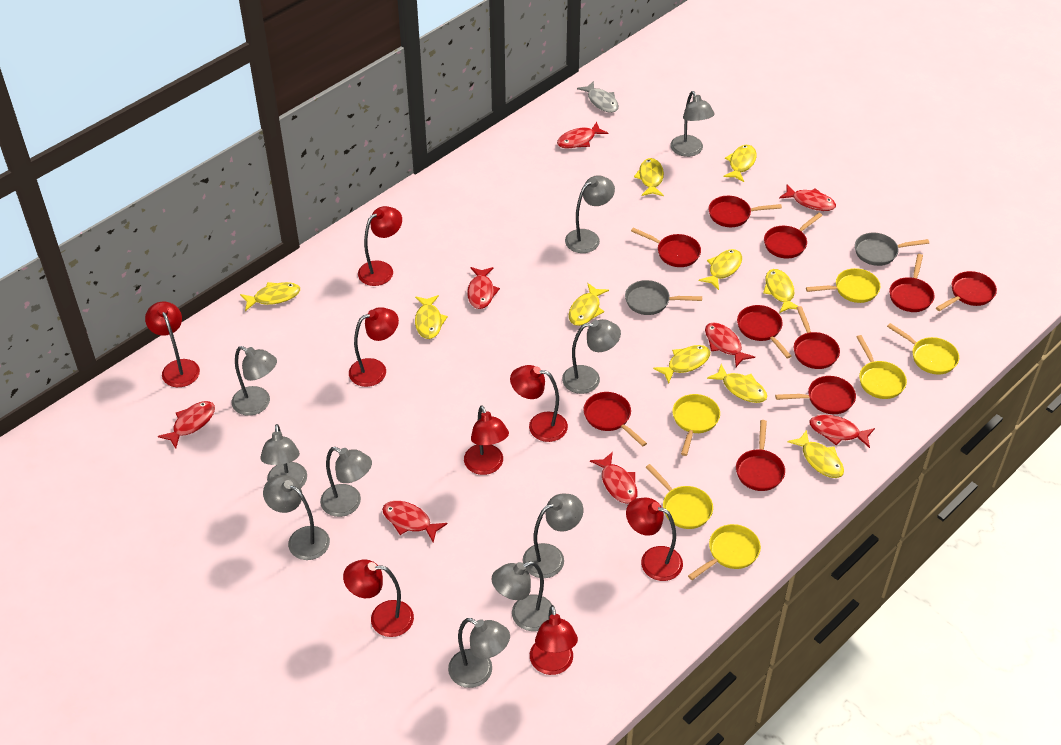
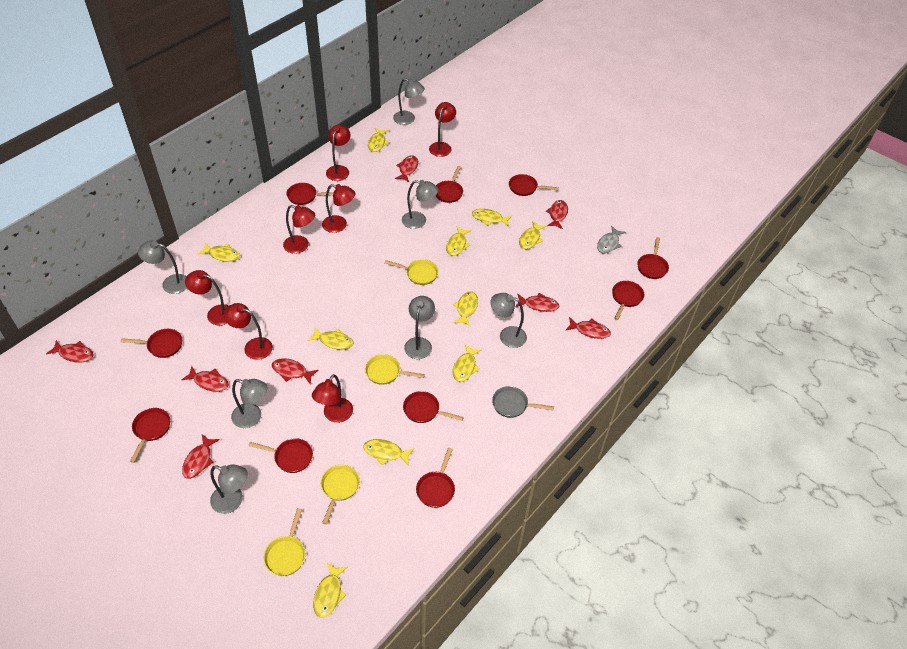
grey lamp: 10 -> 7
grey pan: 2 -> 1
red lamp: 8 -> 7
yellow pan: 6 -> 4

